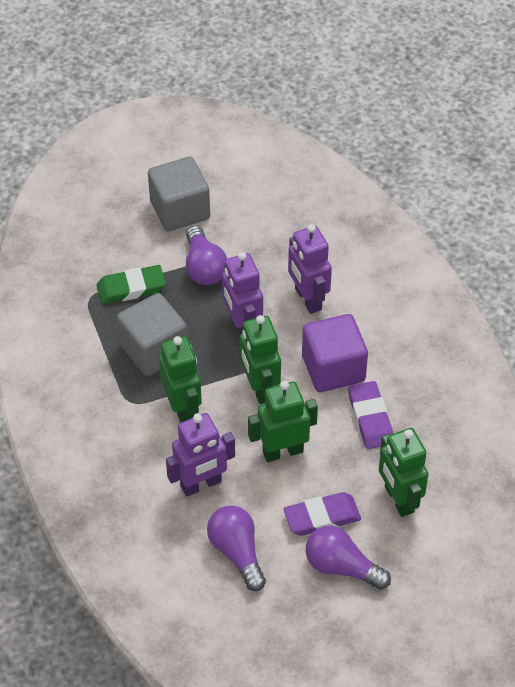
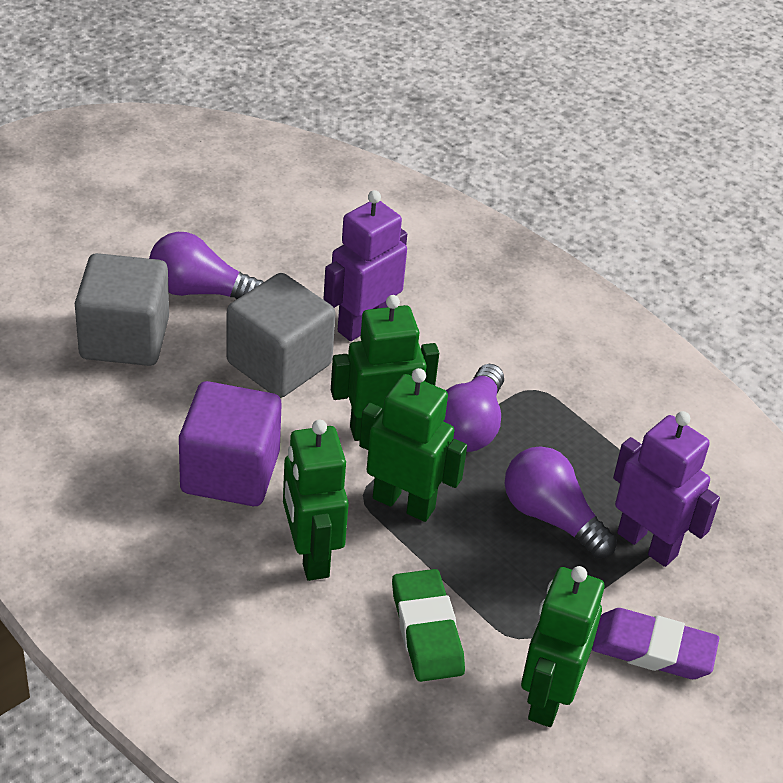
purple eraser: 2 -> 1
purple robot: 3 -> 2

